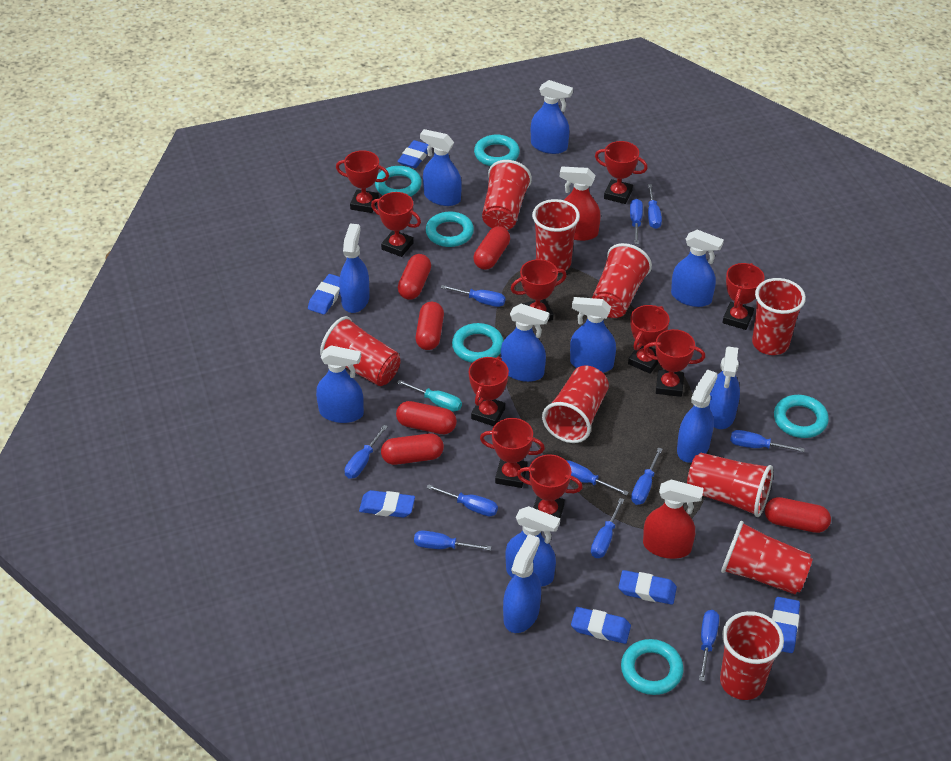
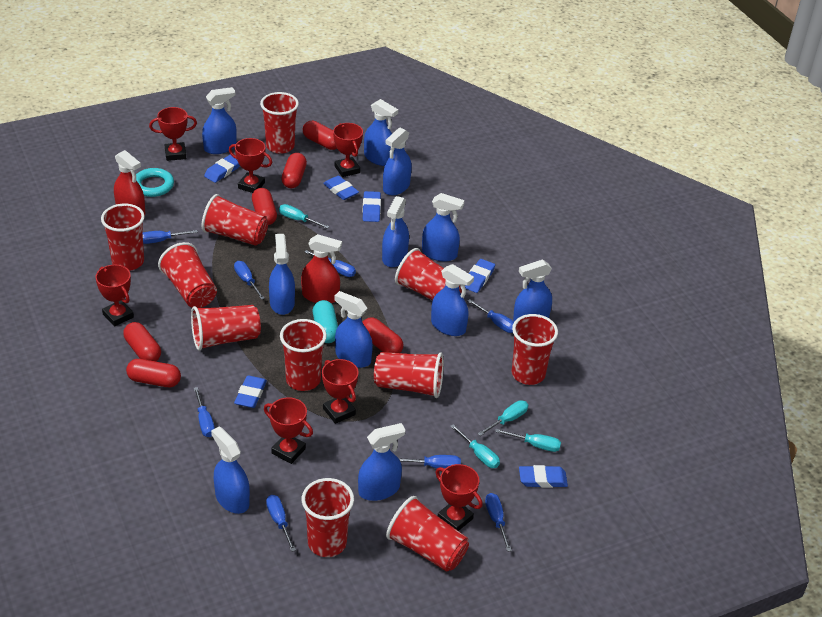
blue screwdriver: 11 -> 8
red cup: 9 -> 11
red trophy: 10 -> 7
turquoise capsule: 0 -> 1
turquoise ring: 6 -> 1
turquoise screwdriver: 1 -> 4

